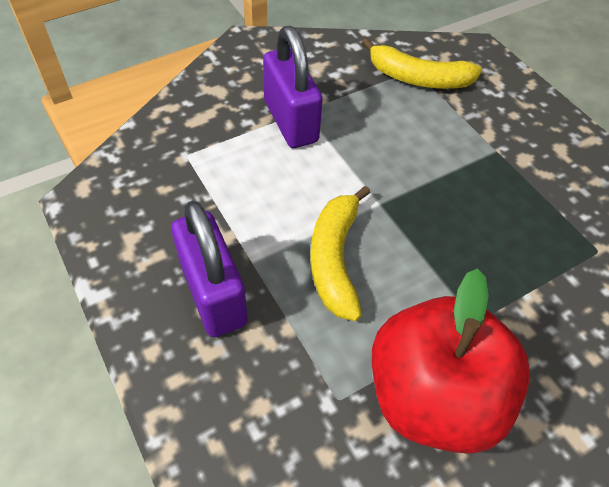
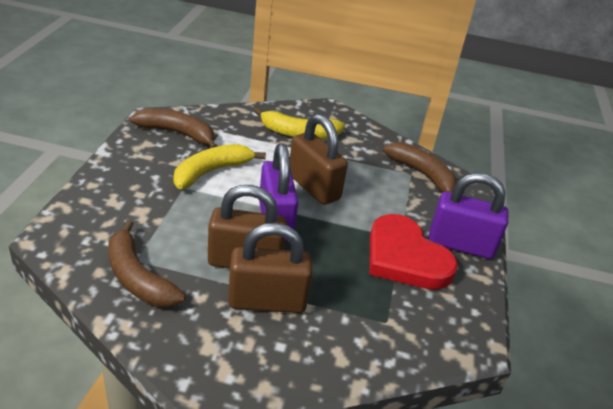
brown banana: 0 -> 3
brown padlock: 0 -> 3
red apple: 1 -> 0
red heart: 0 -> 1

